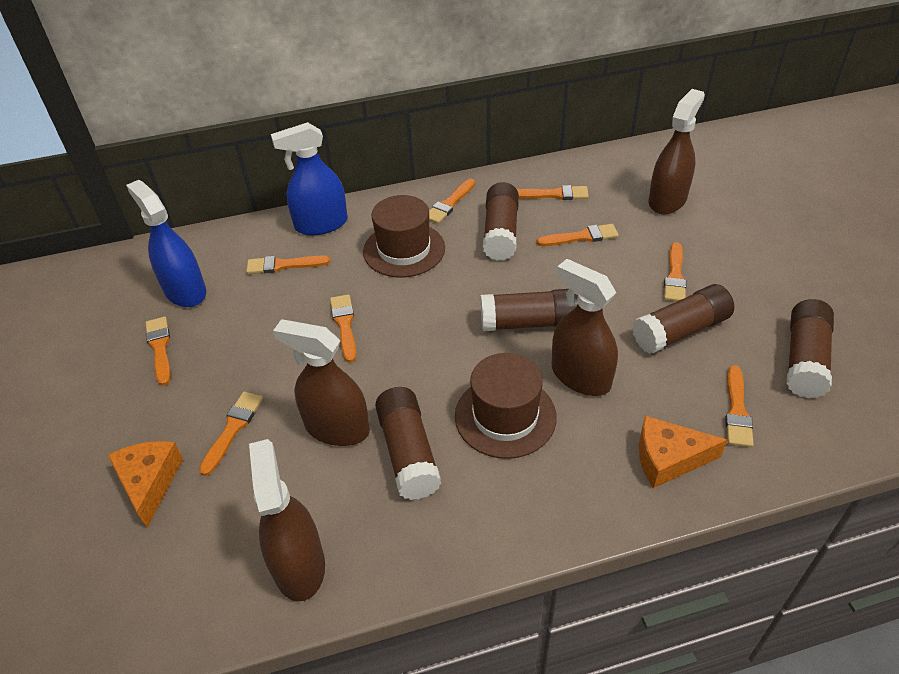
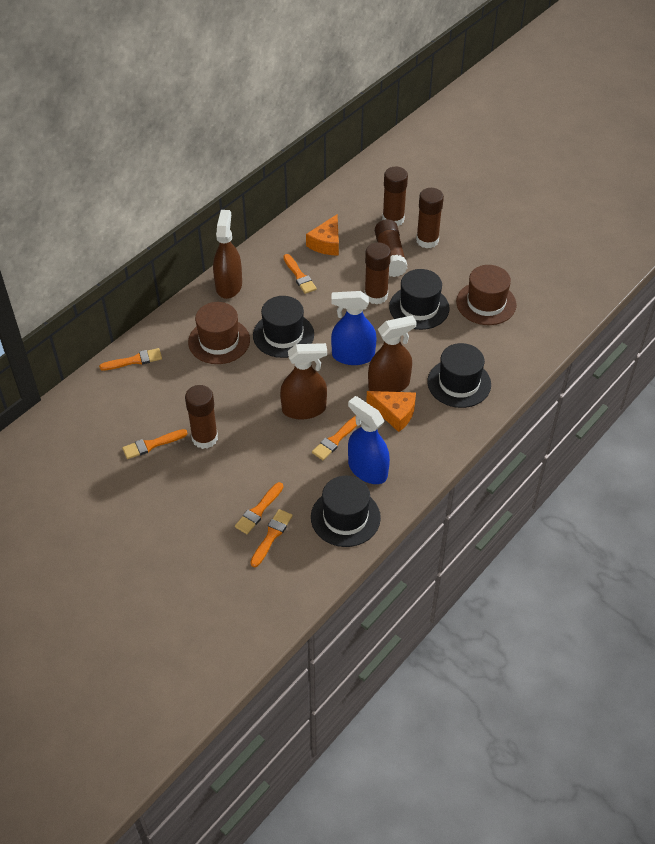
black hat: 0 -> 4
brown spray bottle: 4 -> 3
orange brush: 9 -> 6

